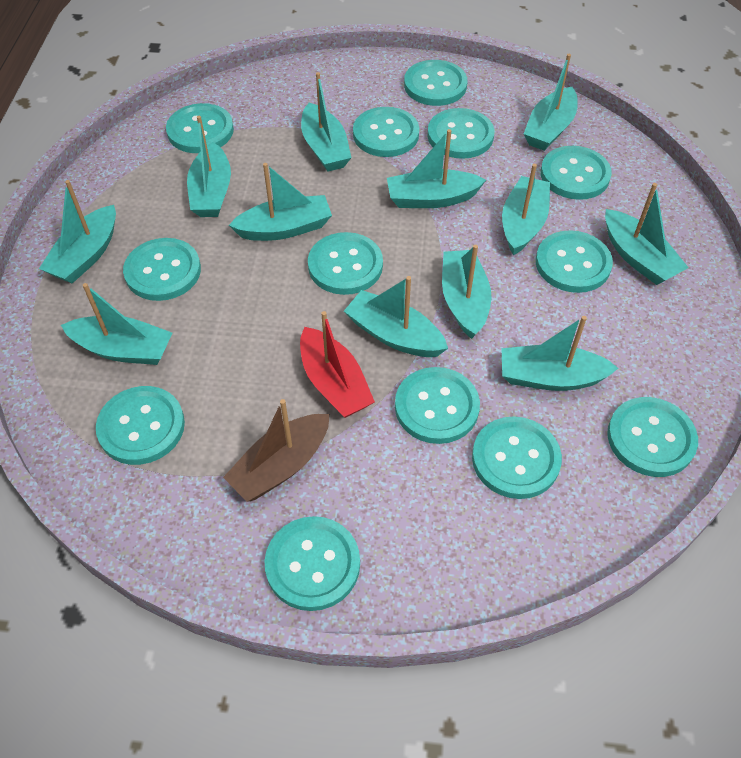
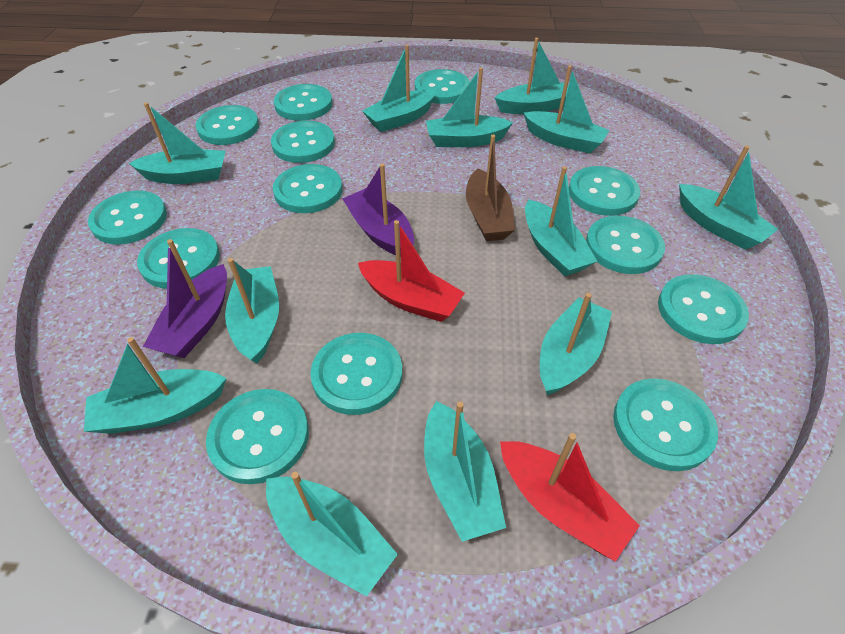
purple boat: 0 -> 2
red boat: 1 -> 2

